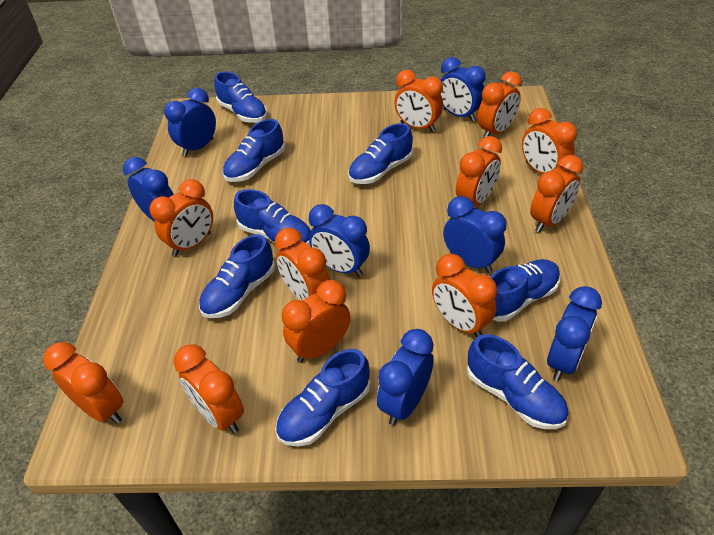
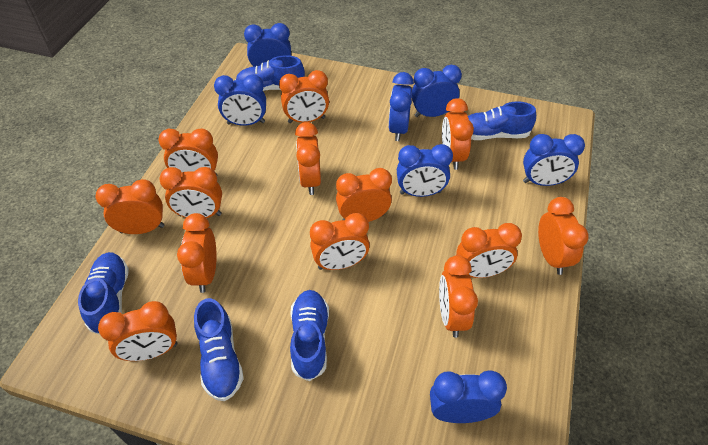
blue shoe: 8 -> 5
orange clock: 11 -> 13

